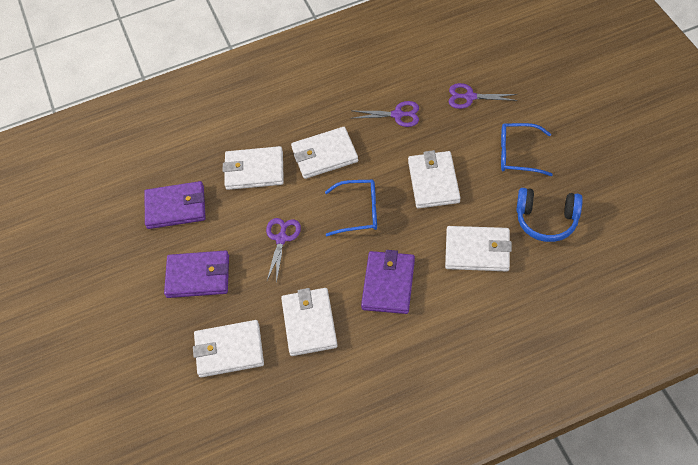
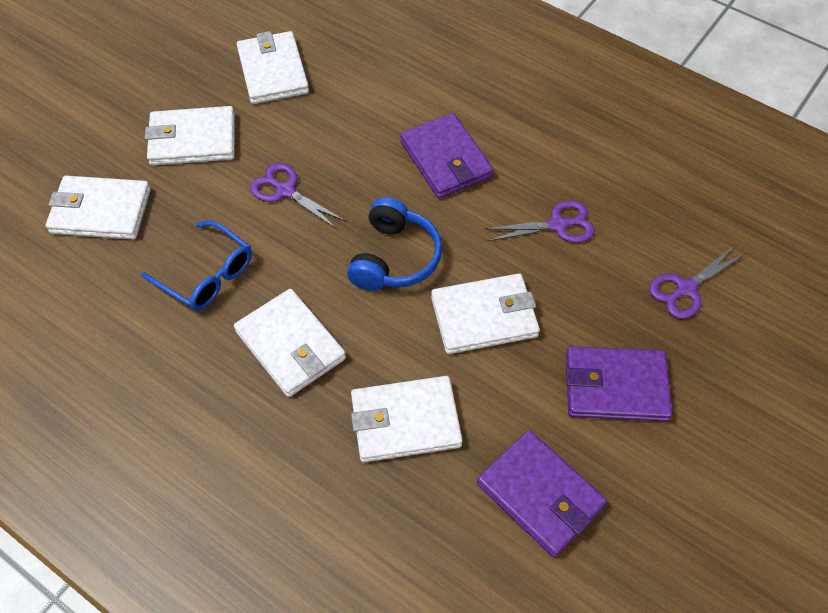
blue glasses: 2 -> 1

